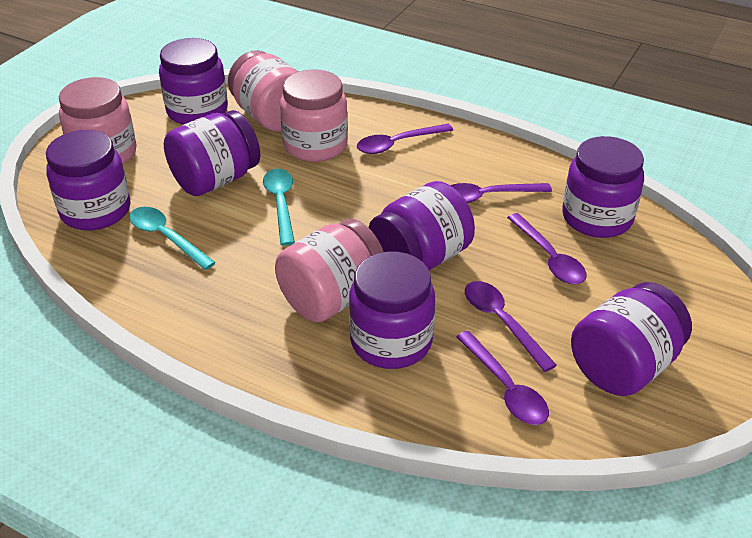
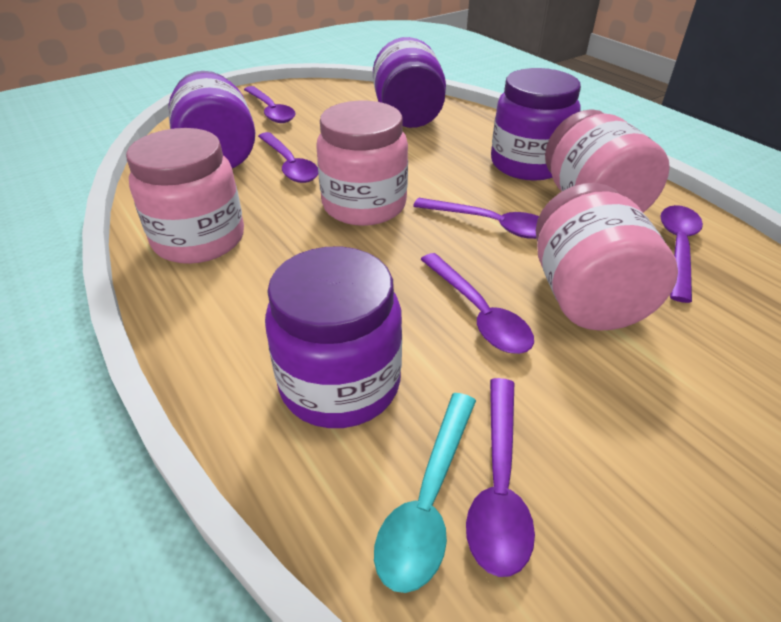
purple jar: 7 -> 4
purple spoon: 5 -> 6
turquoise spoon: 2 -> 1

